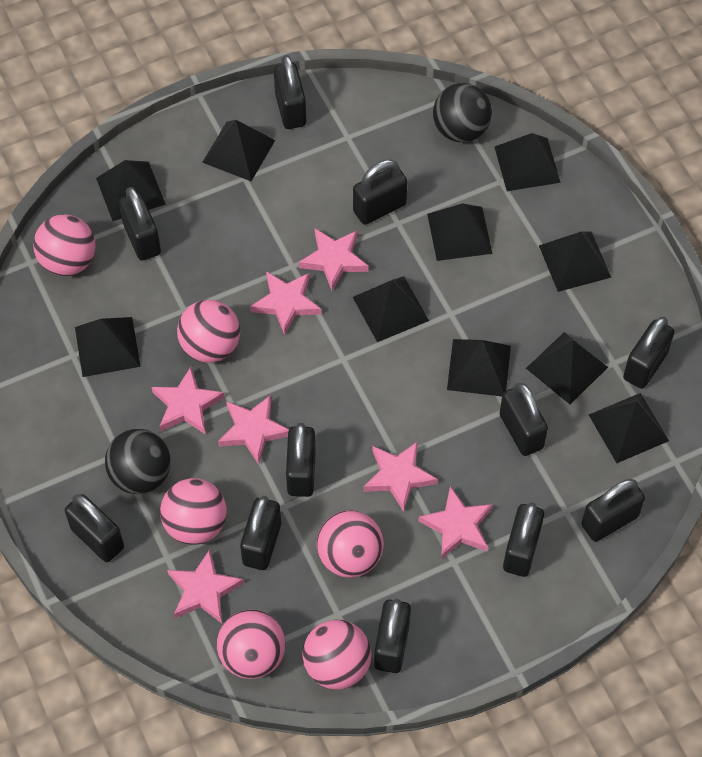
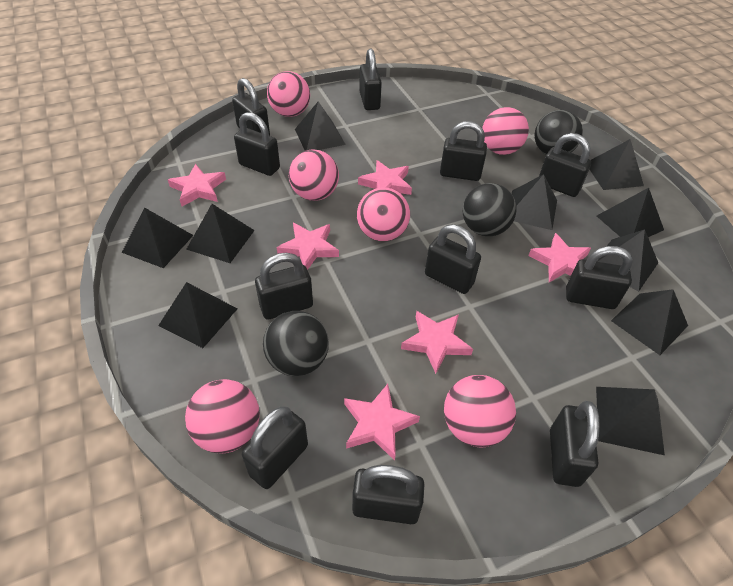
black ball: 2 -> 3
pink star: 7 -> 6

